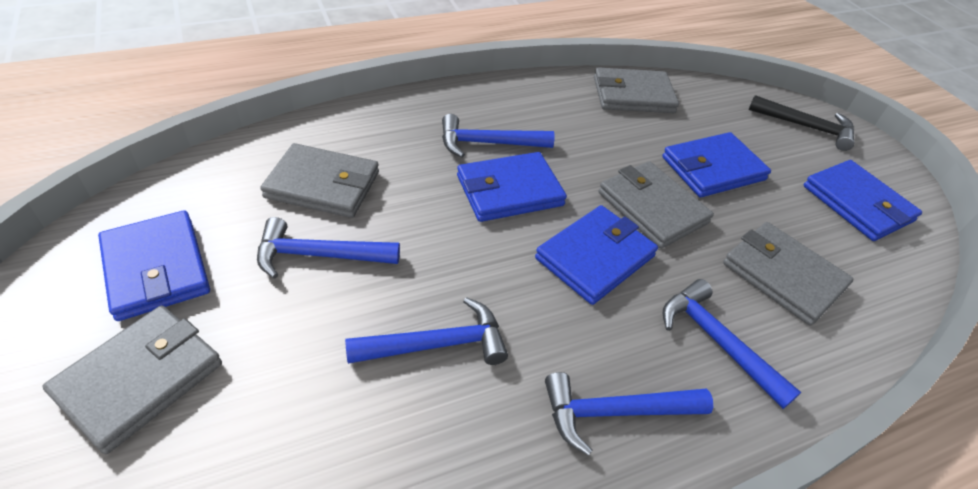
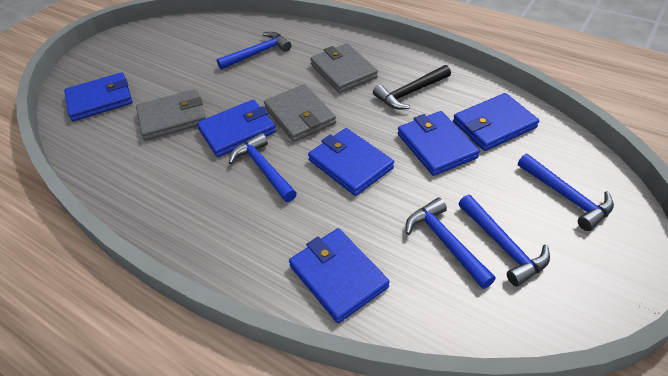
blue wallet: 5 -> 6
grey wallet: 5 -> 3

